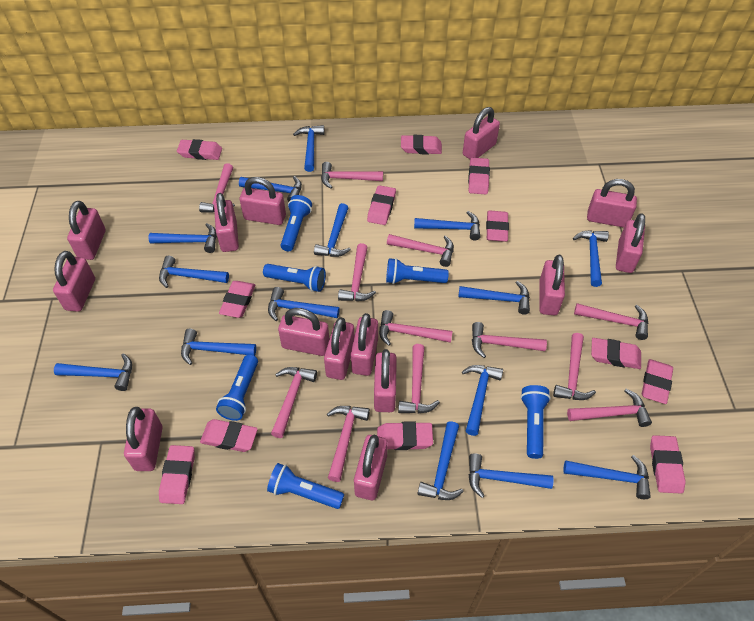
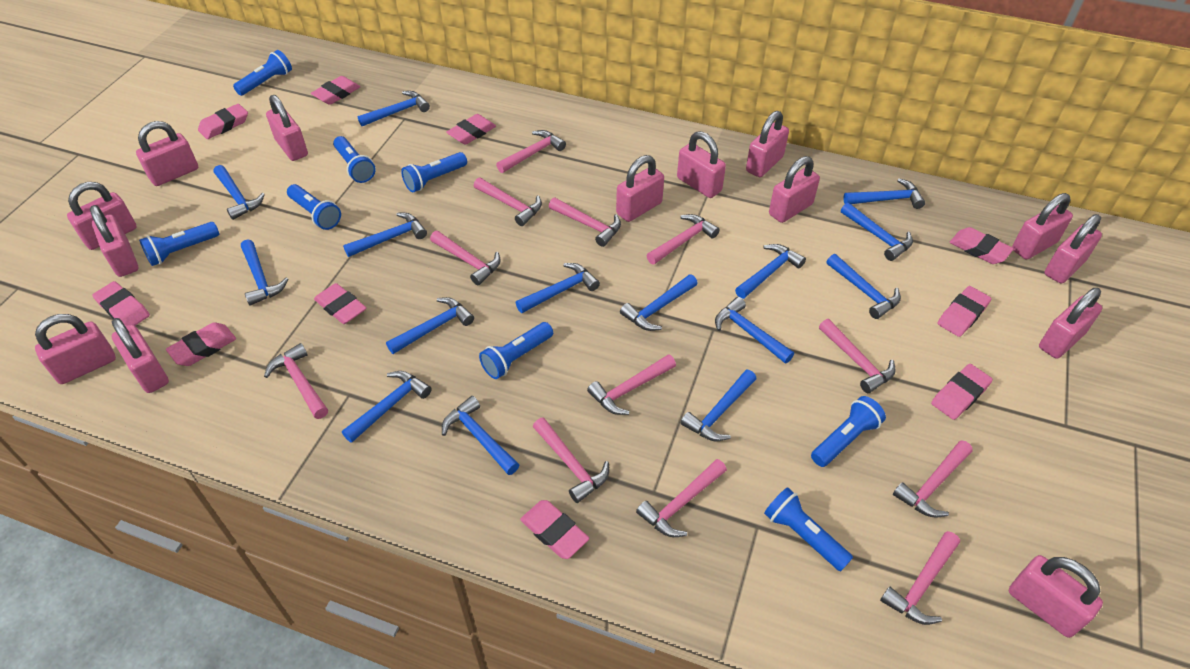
blue flashlight: 6 -> 8
pink eraser: 12 -> 10

